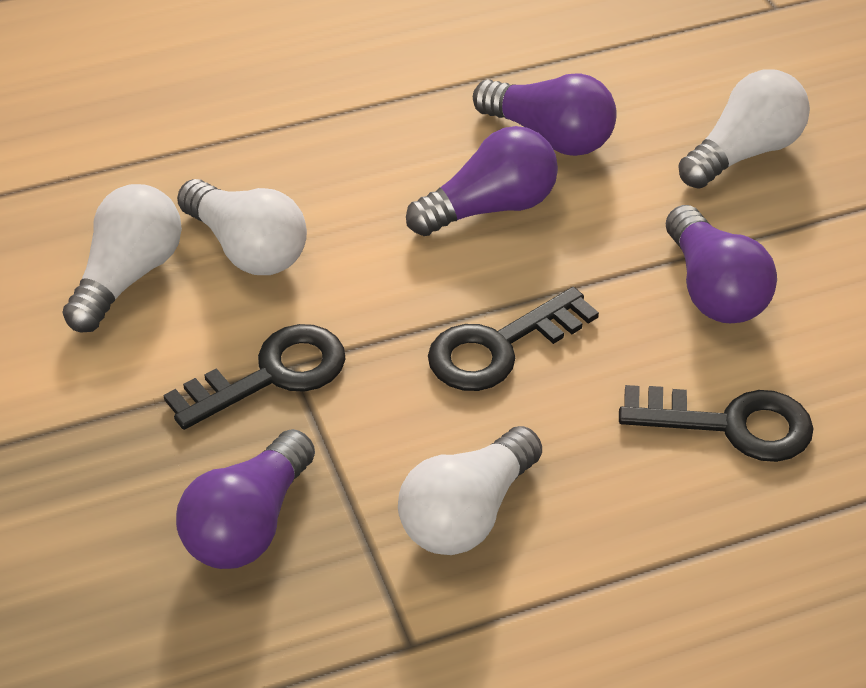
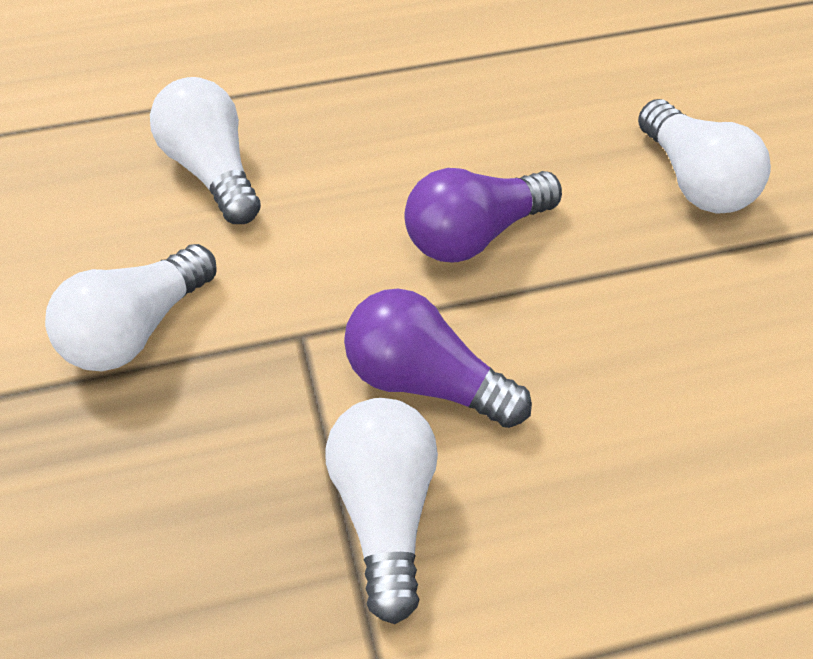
black key: 3 -> 0
purple light bulb: 4 -> 2

